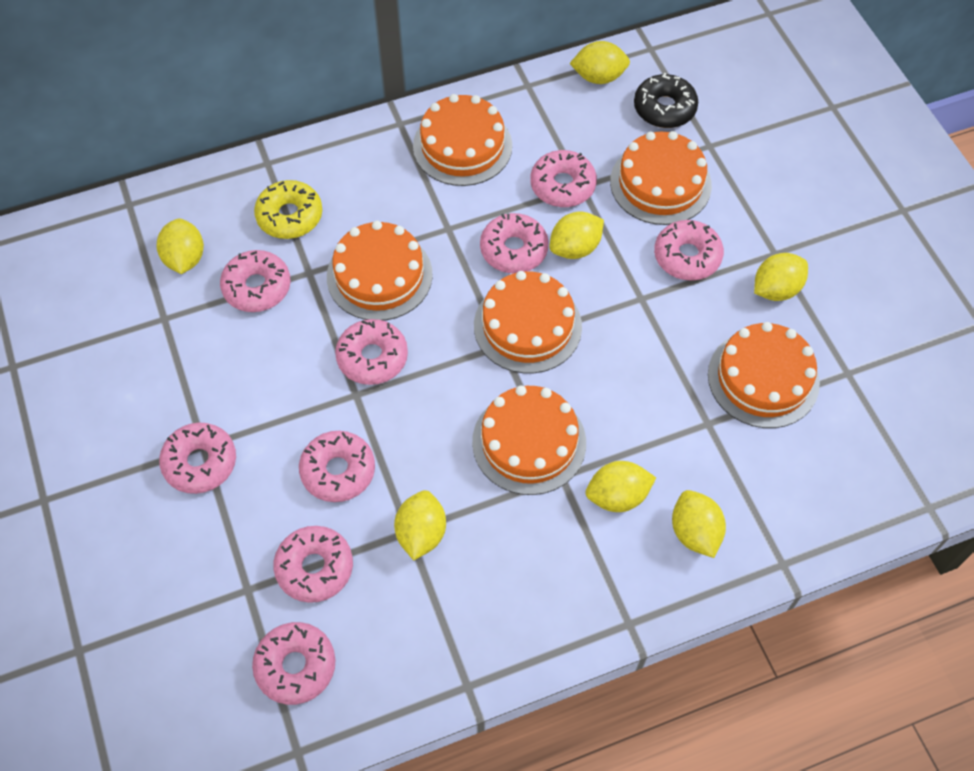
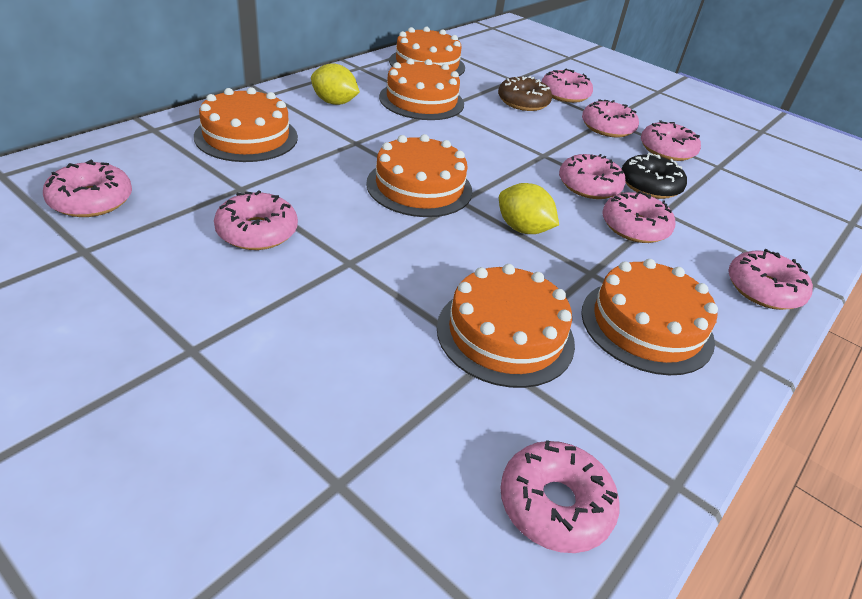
brown donut: 0 -> 1
yellow donut: 1 -> 0
yellow lemon: 7 -> 2

